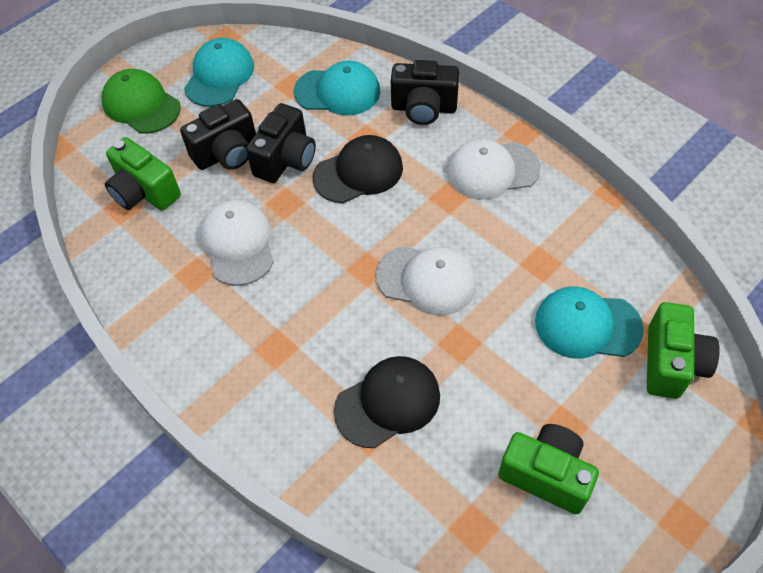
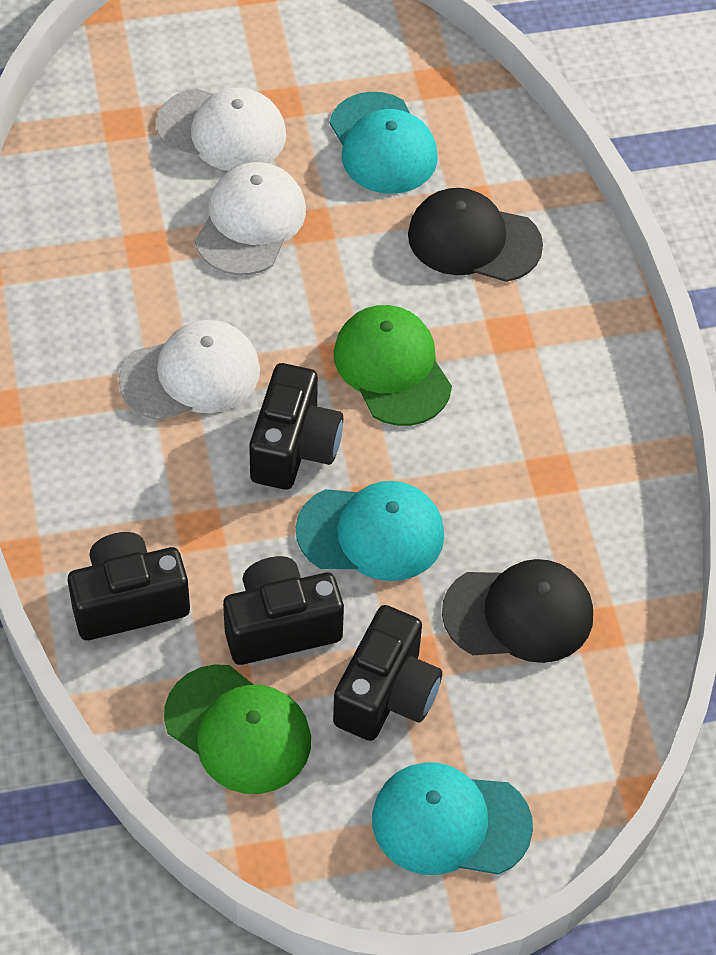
black camera: 3 -> 4
green camera: 3 -> 0
green cap: 1 -> 2

